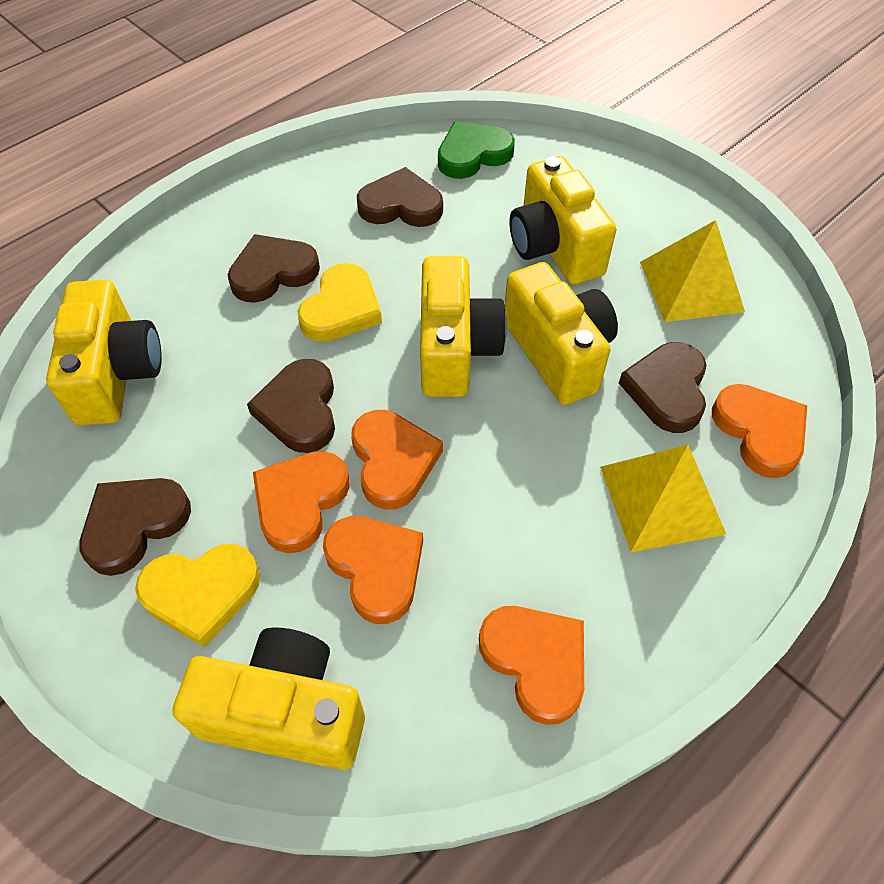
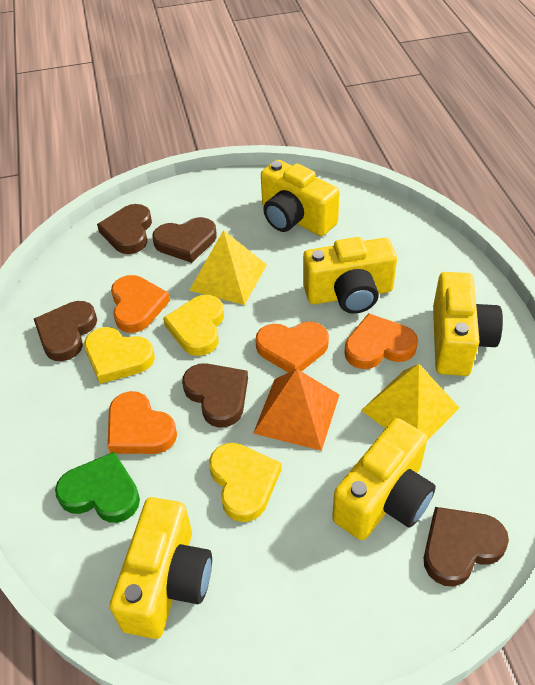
orange heart: 5 -> 4
orange pyramid: 0 -> 1
yellow heart: 2 -> 3

